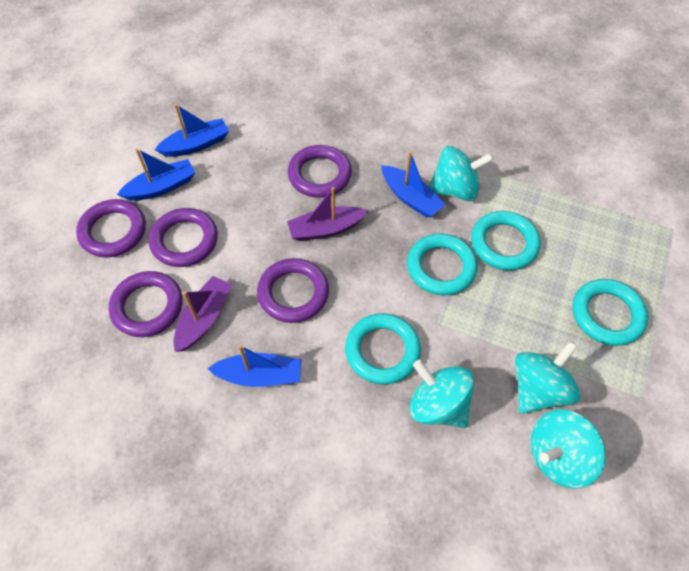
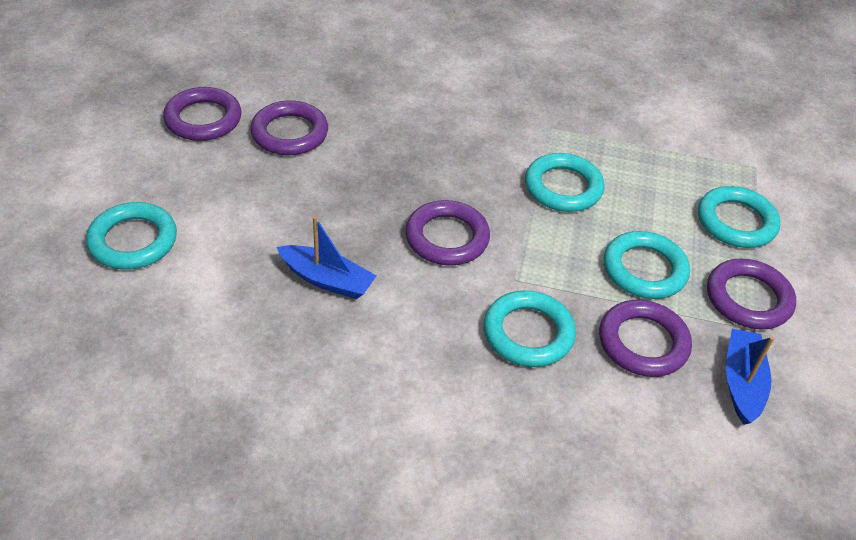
blue boat: 4 -> 2
purple boat: 2 -> 0
turquoise ring: 4 -> 5
turquoise spinning top: 4 -> 0

